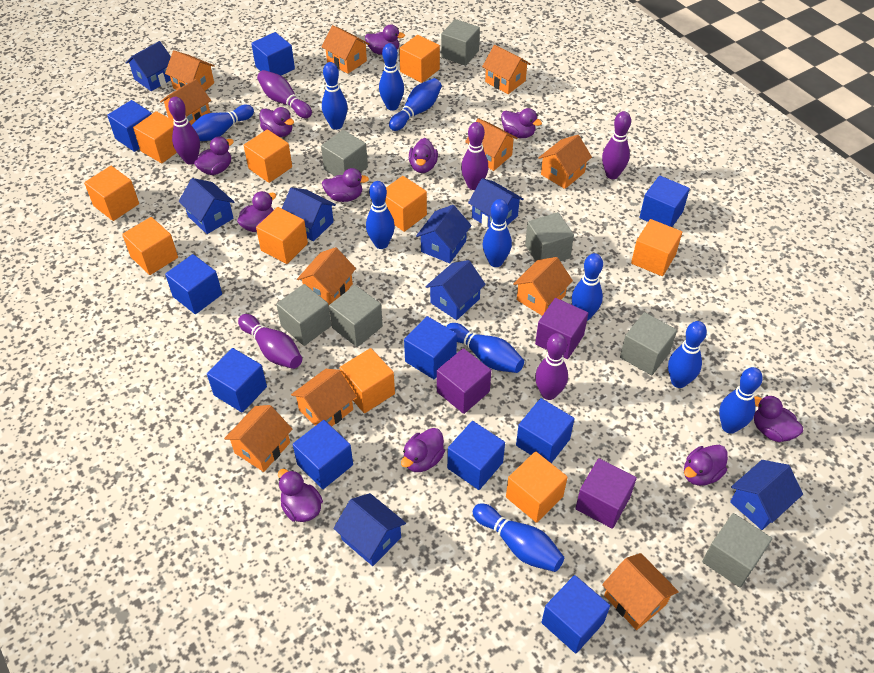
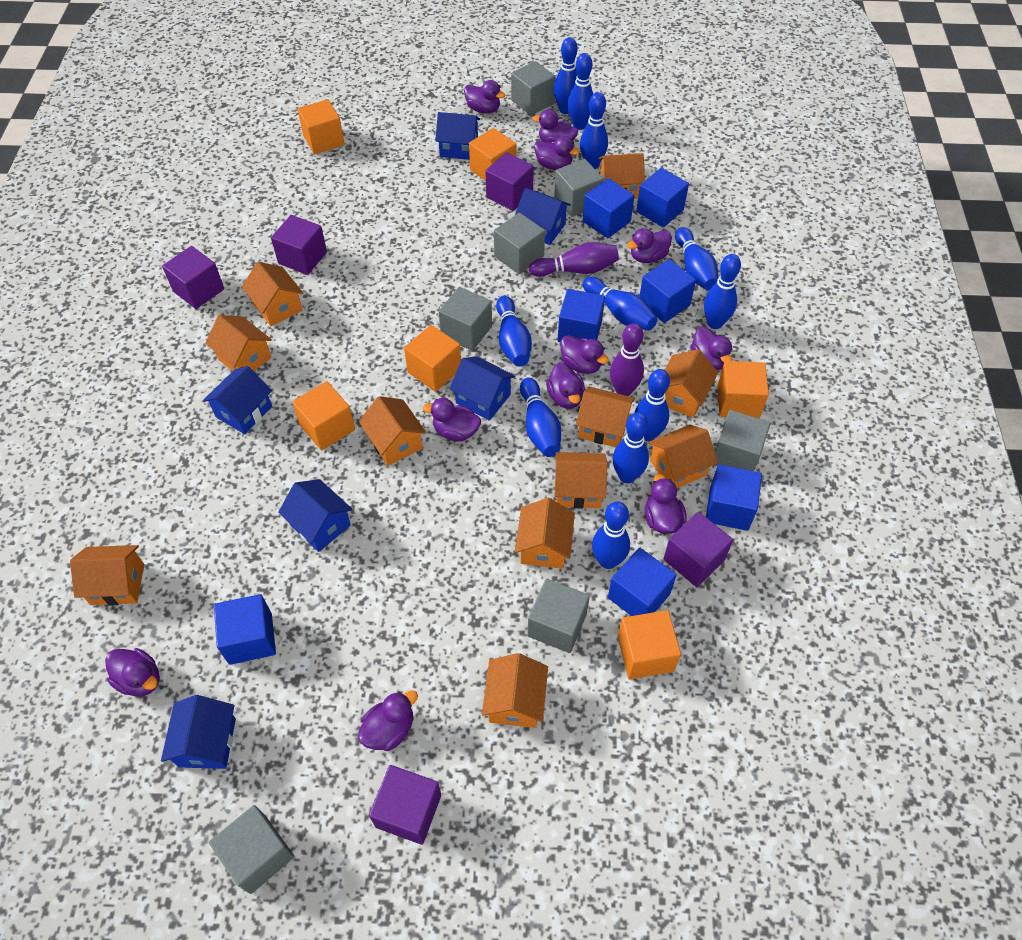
blue cube: 10 -> 7
blue house: 8 -> 6
orange cube: 10 -> 6
purple bowling pin: 6 -> 2
purple cube: 3 -> 5

